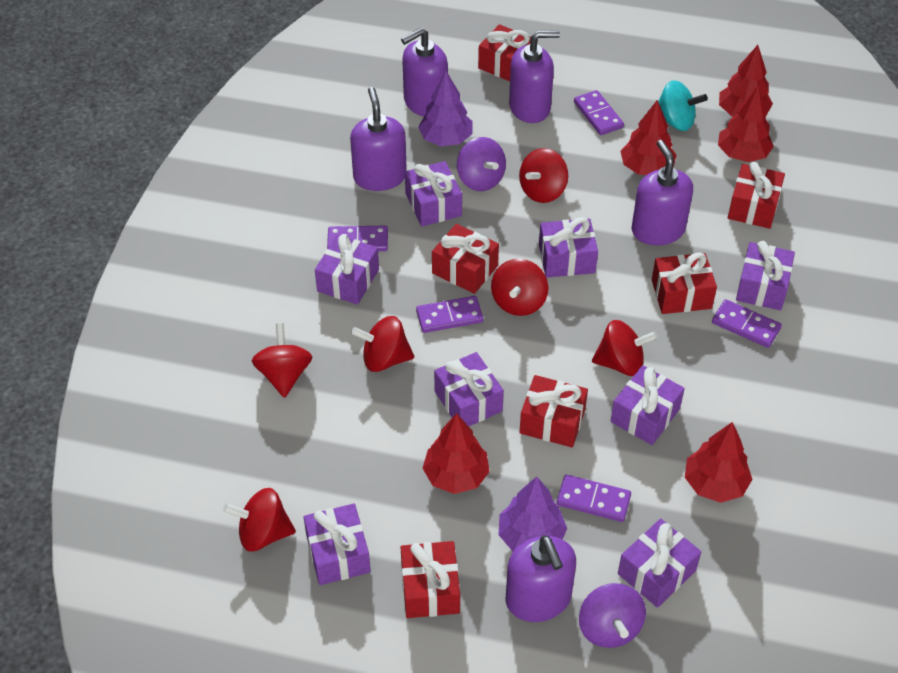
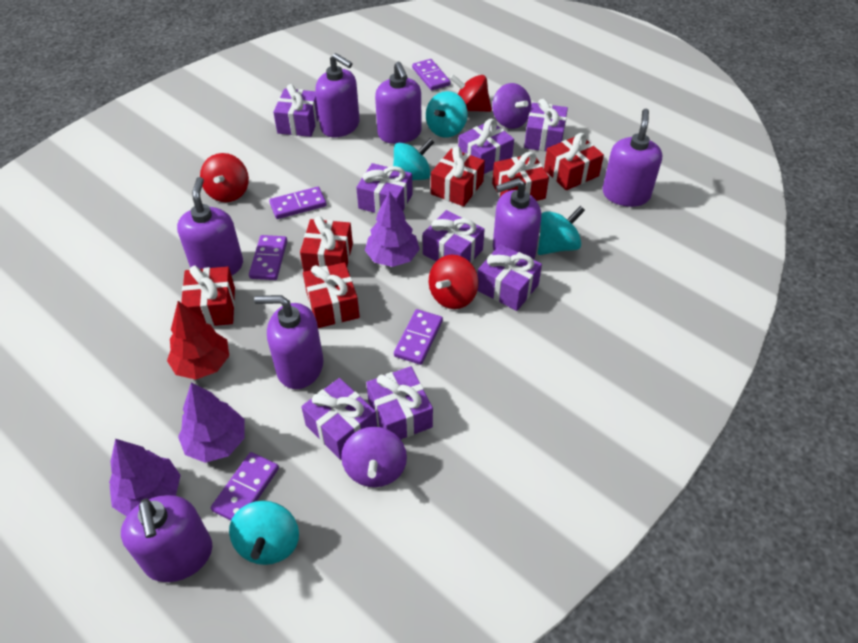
purple soap dispenser: 5 -> 7
purple tree: 2 -> 3
red spinning top: 6 -> 3
red tree: 5 -> 1
turquoise spinning top: 1 -> 4

